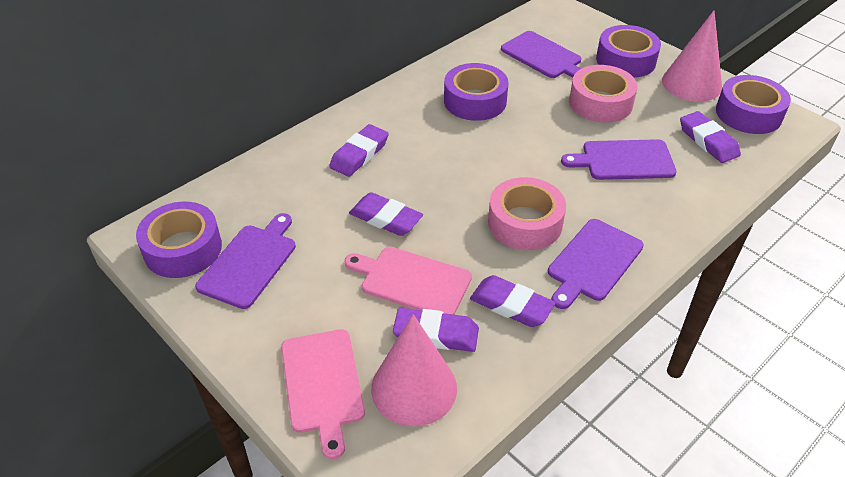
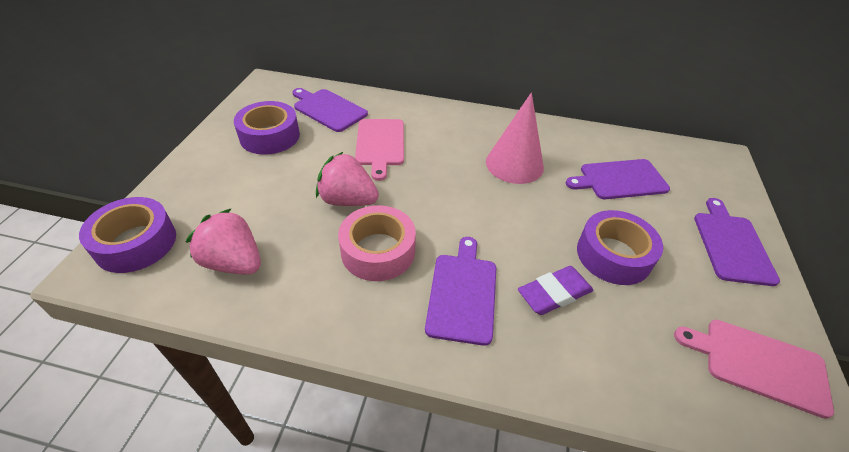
pink cone: 2 -> 1
pink strawberry: 0 -> 2
pink tape: 2 -> 1
purple eraser: 5 -> 1
purple tape: 4 -> 3

